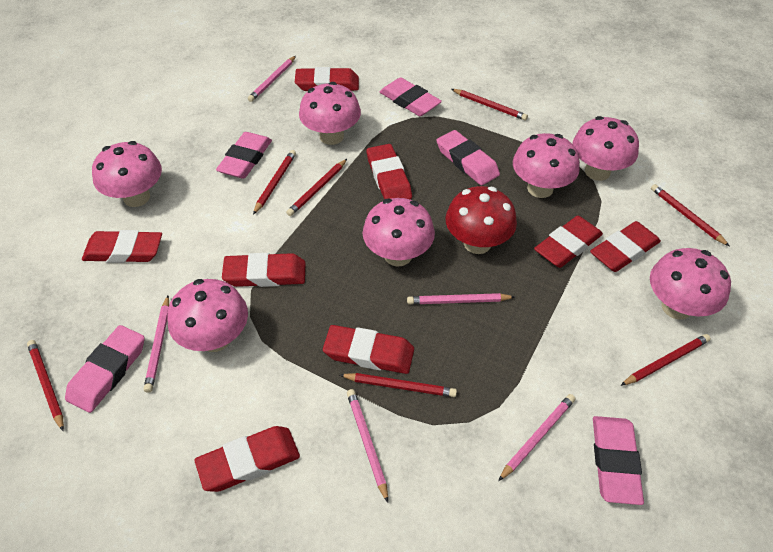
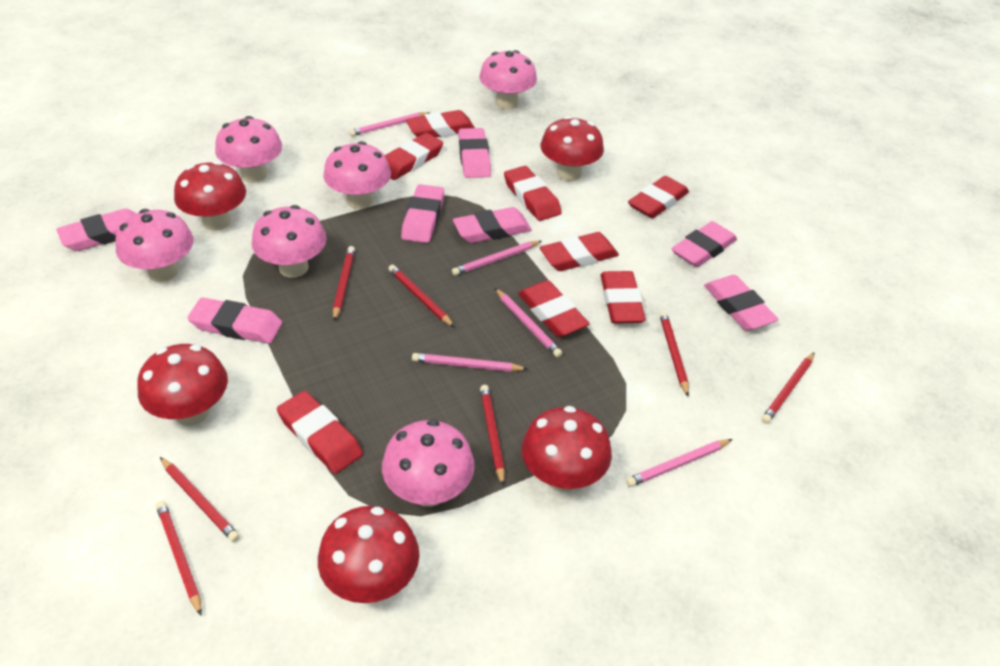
pink eraser: 5 -> 7
pink mushroom: 7 -> 6
red mushroom: 1 -> 5

